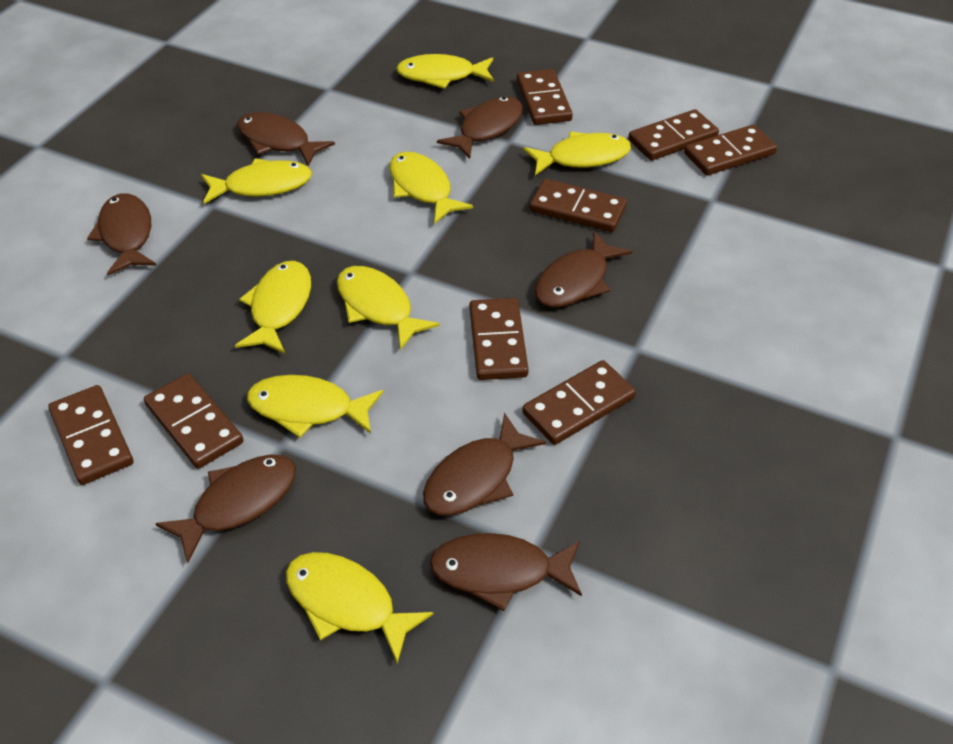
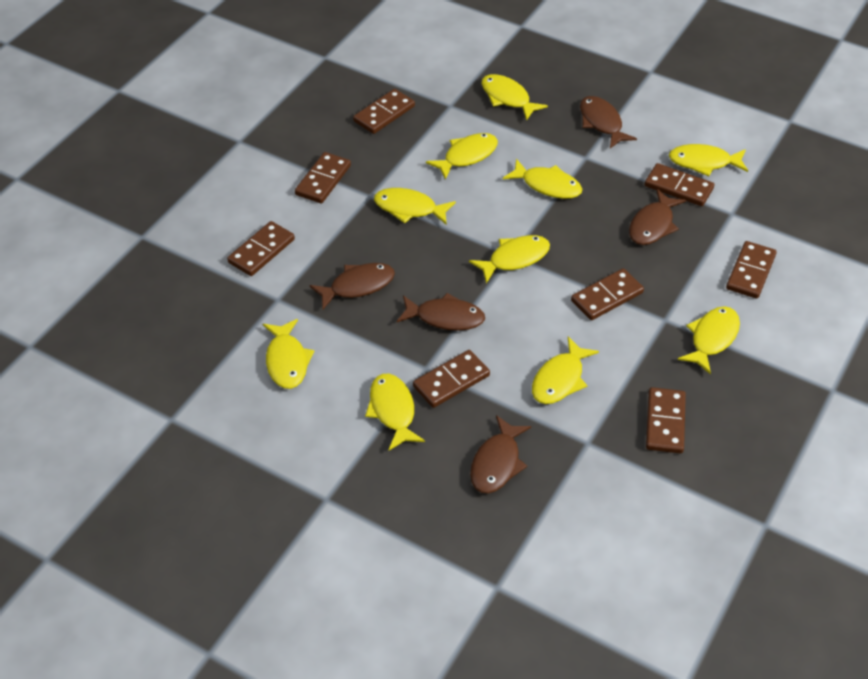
brown fish: 7 -> 5
yellow fish: 8 -> 10

